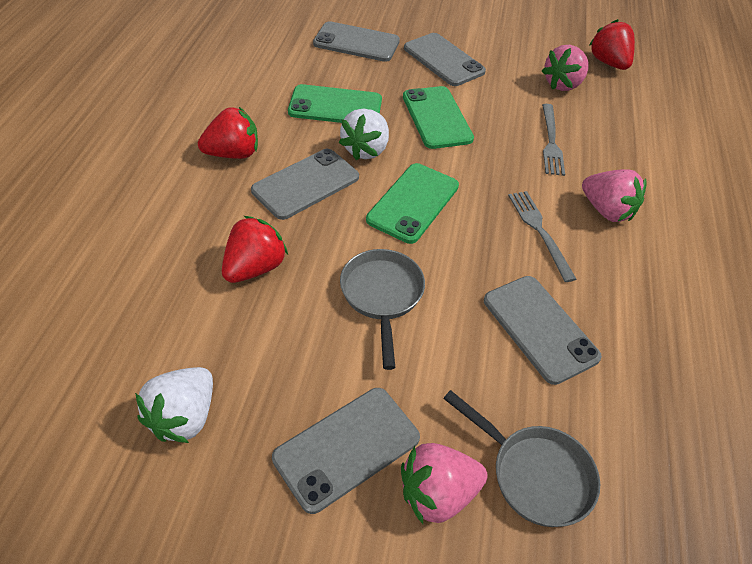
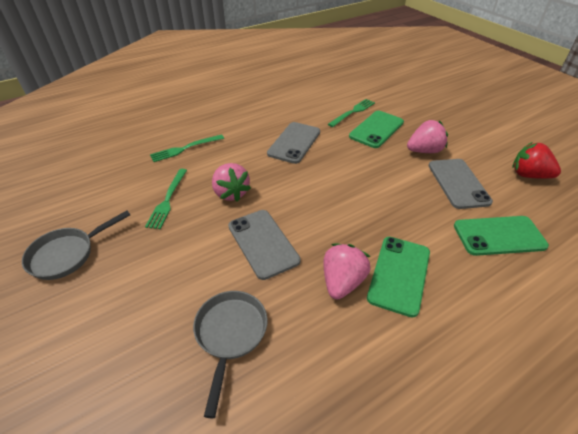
green fork: 0 -> 3
grey fork: 2 -> 0
grey phone: 5 -> 3
red strawberry: 3 -> 1
white strawberry: 2 -> 0

